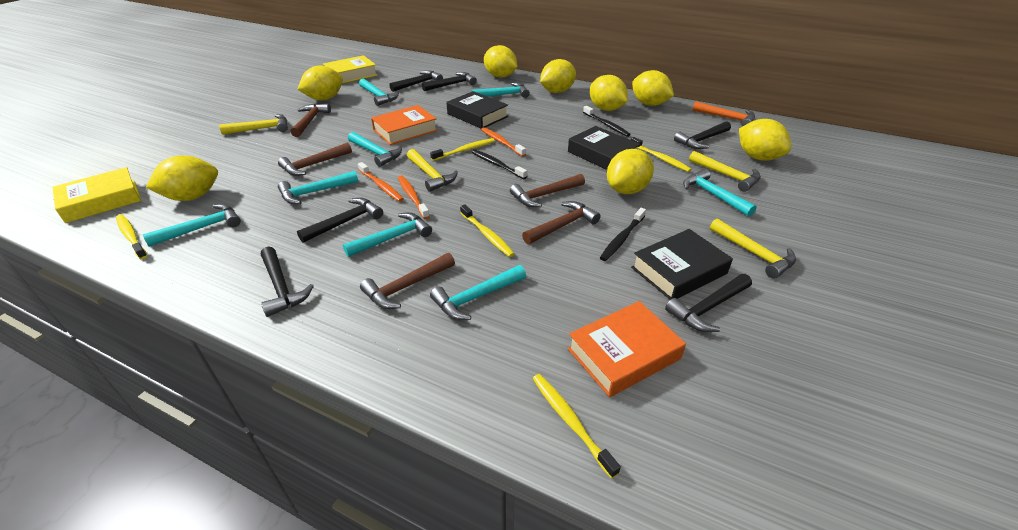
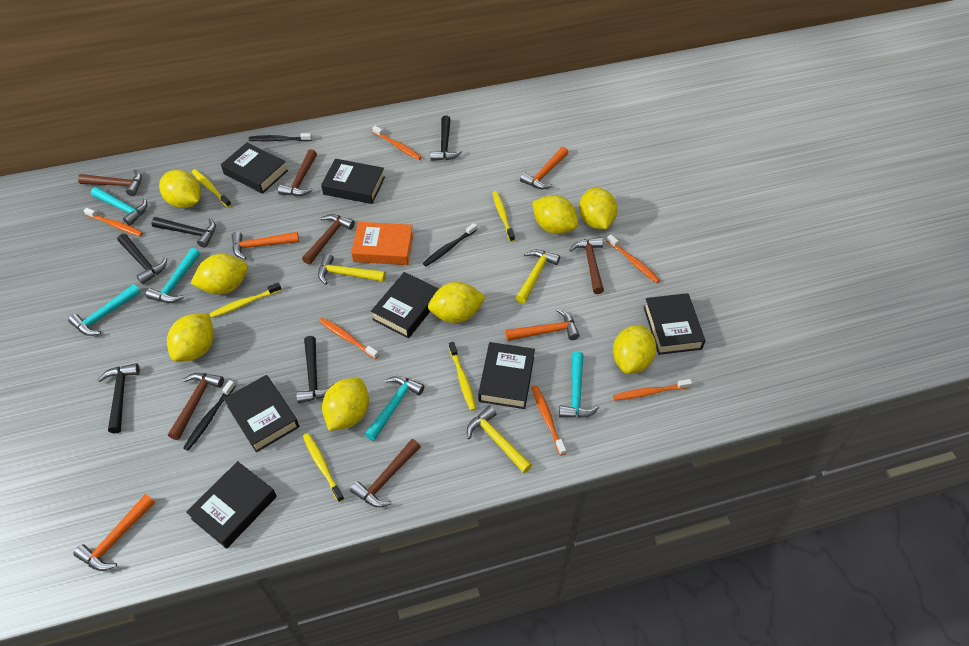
black book: 3 -> 7
black hammer: 6 -> 5
brown hammer: 5 -> 6
orange book: 2 -> 1
orange hammer: 1 -> 4
orange toothbrush: 3 -> 6
turquoise hammer: 8 -> 5
yellow book: 2 -> 0
yellow hammer: 4 -> 3

